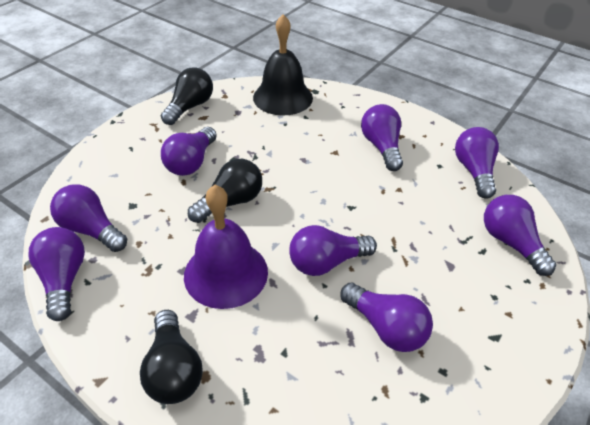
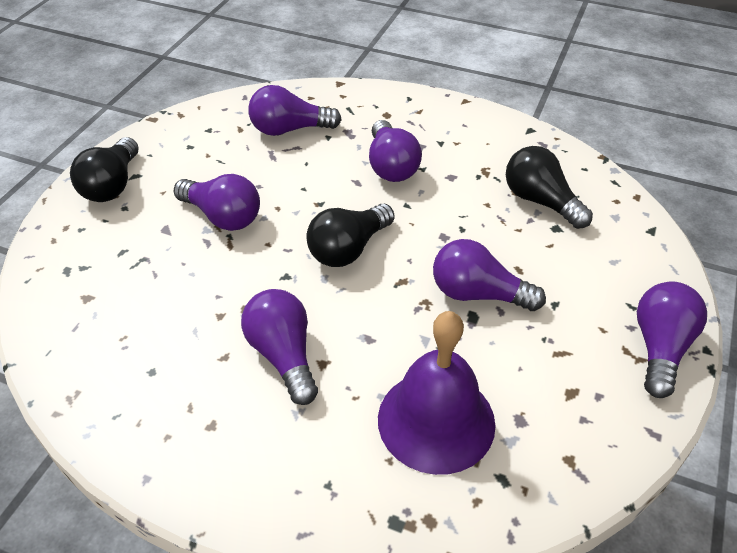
black bell: 1 -> 0
purple light bulb: 8 -> 6

